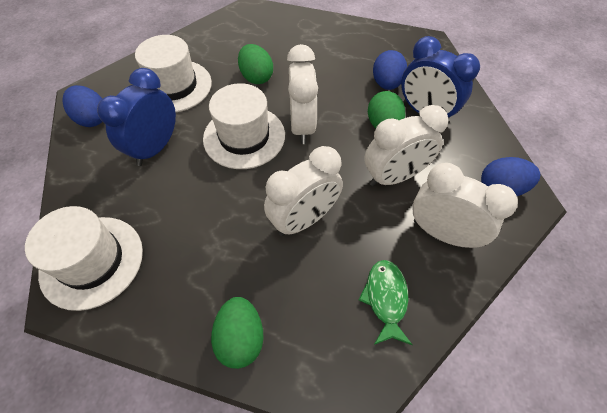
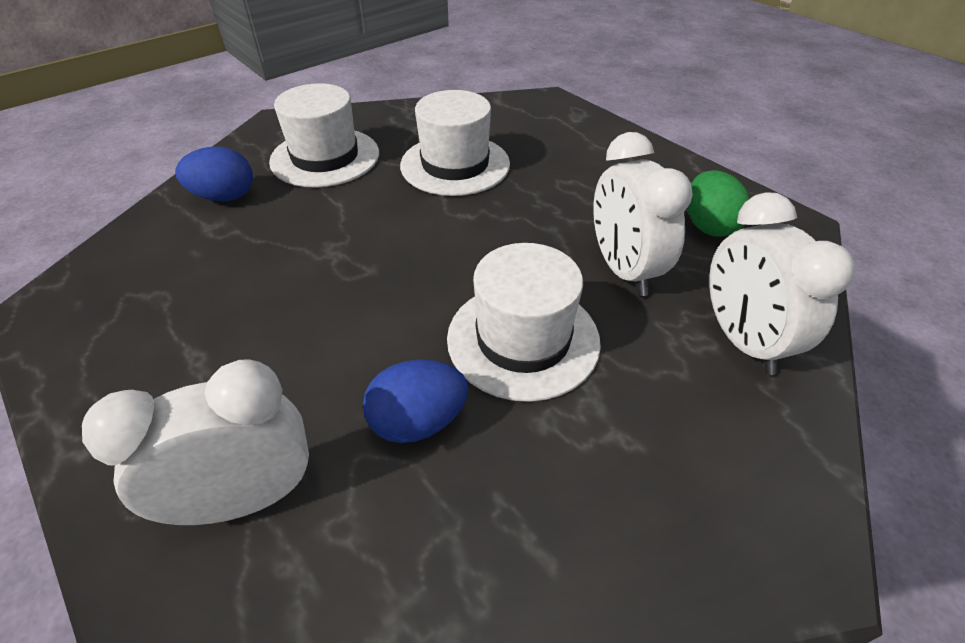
blue clock: 2 -> 0
blue egg: 3 -> 2
green egg: 3 -> 1
green fish: 1 -> 0
white clock: 4 -> 3

